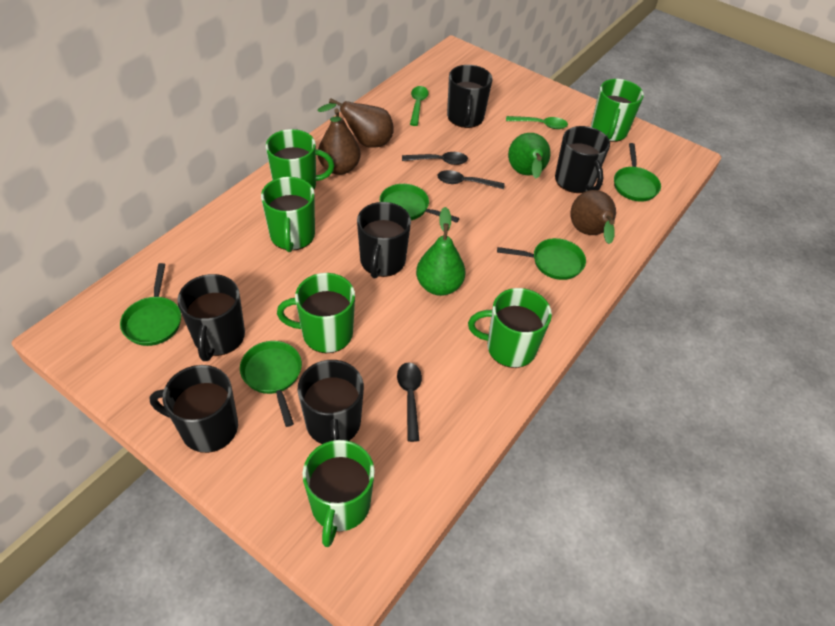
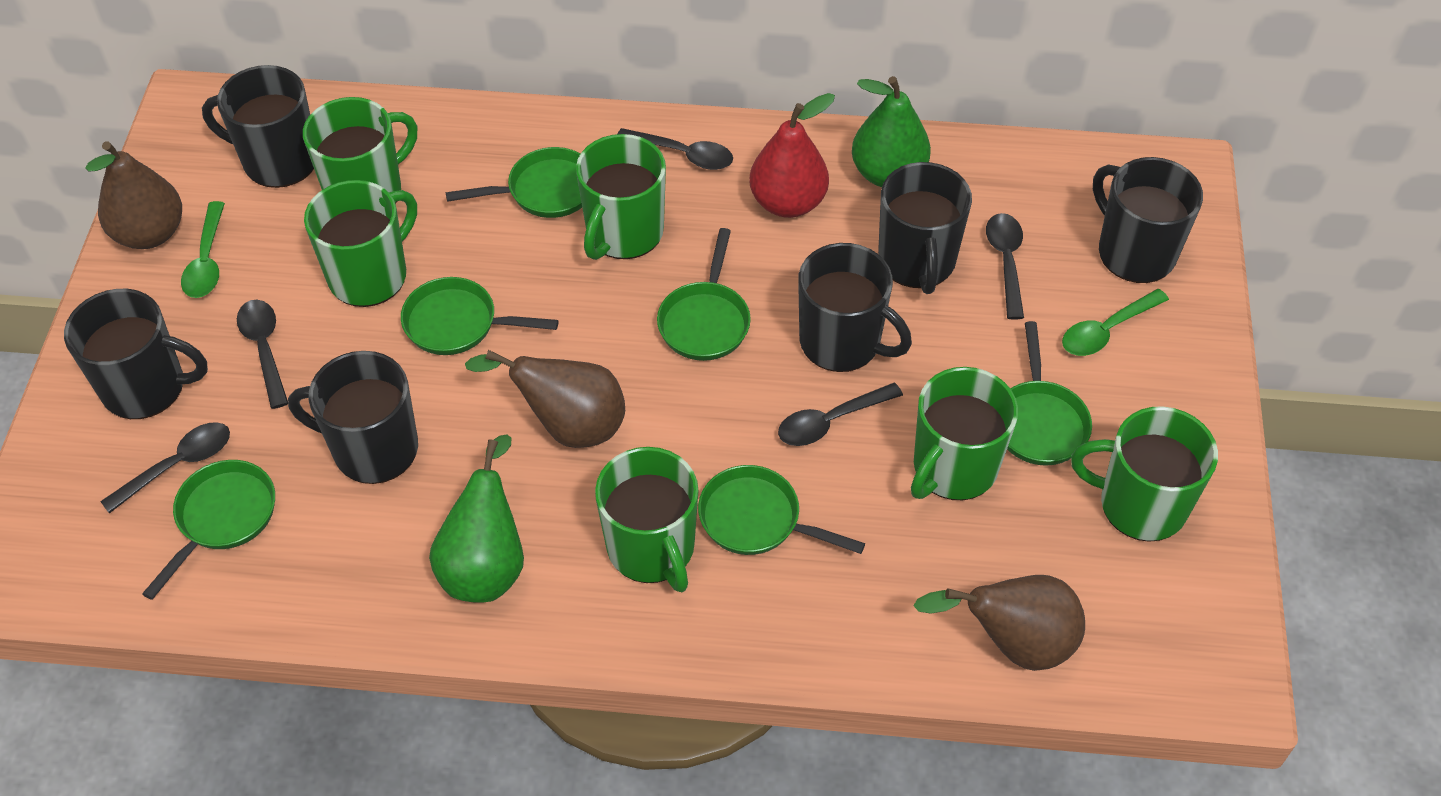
black spoon: 3 -> 5
green pan: 5 -> 6
red pear: 0 -> 1

